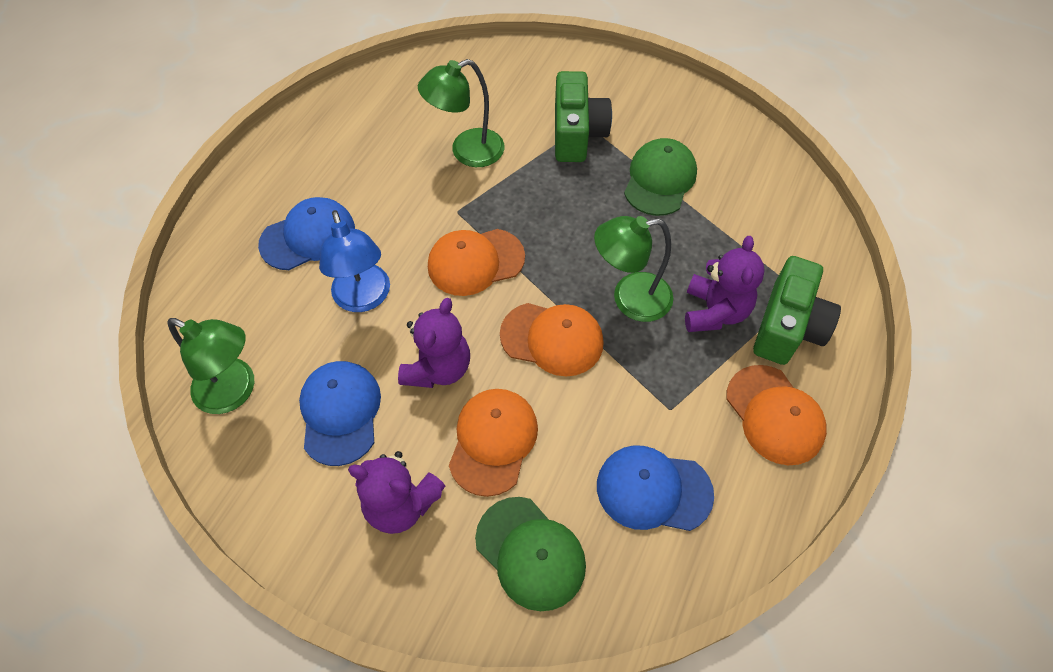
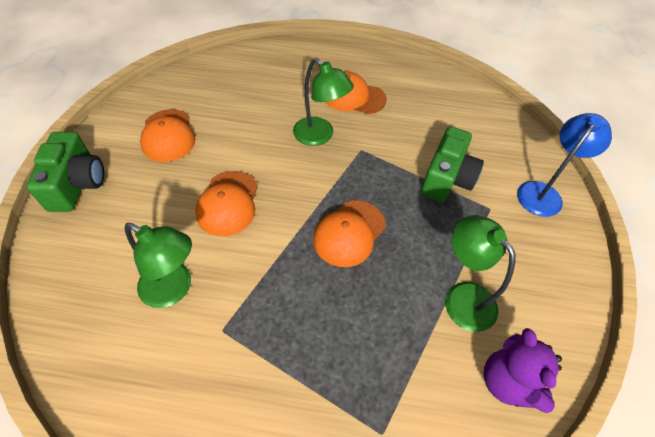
blue cap: 3 -> 0
green cap: 2 -> 0
purple teddy bear: 3 -> 1

